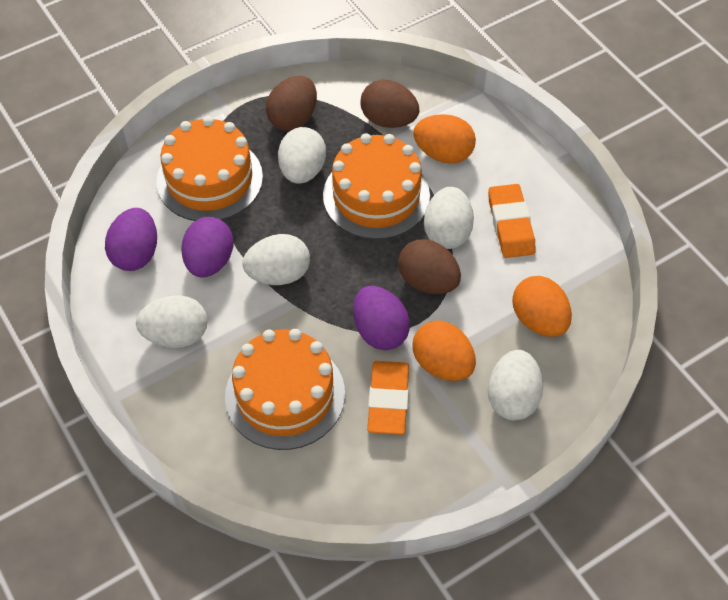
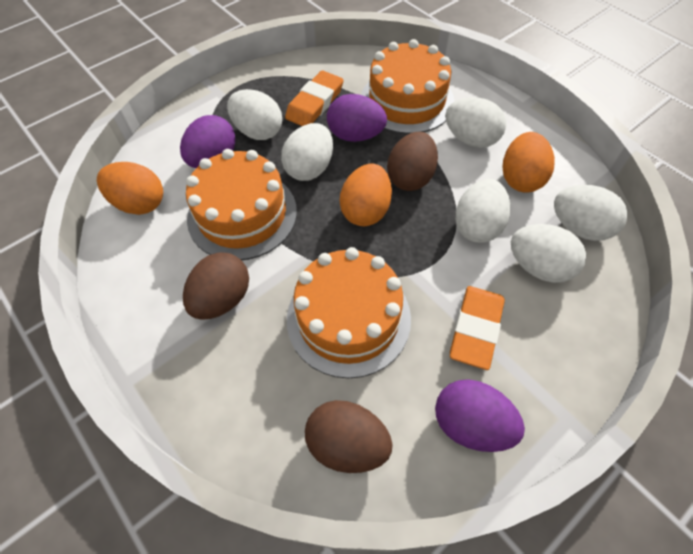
white egg: 5 -> 6

